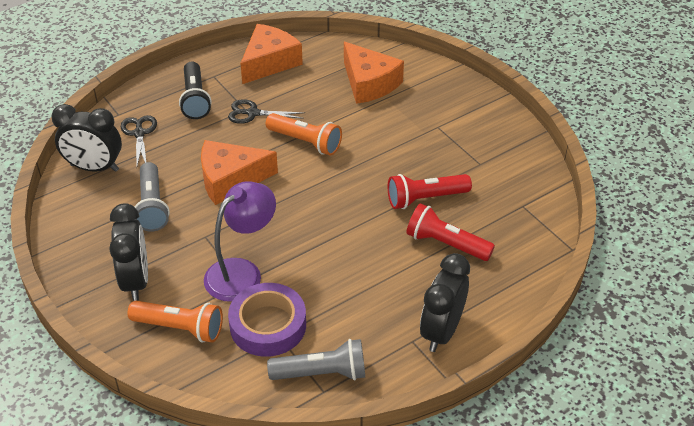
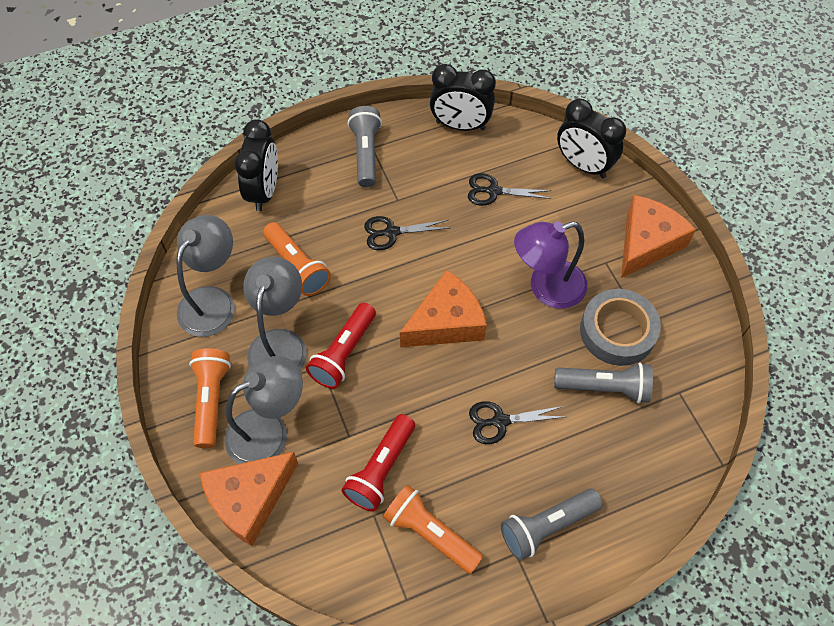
black flashlight: 1 -> 0
black scissors: 2 -> 3
grey flashlight: 2 -> 3
grey lamp: 0 -> 3
grey tape: 0 -> 1
orange flashlight: 2 -> 3
purple tape: 1 -> 0

